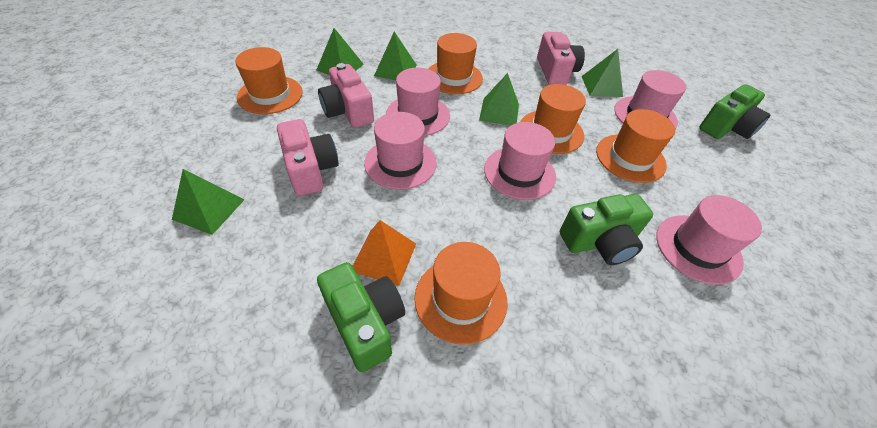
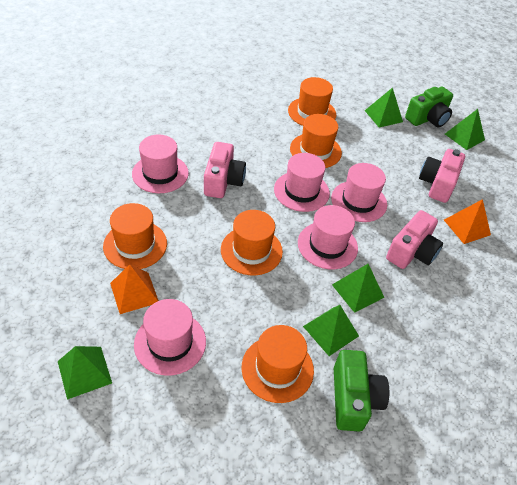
green camera: 3 -> 2
orange pyramid: 1 -> 2

